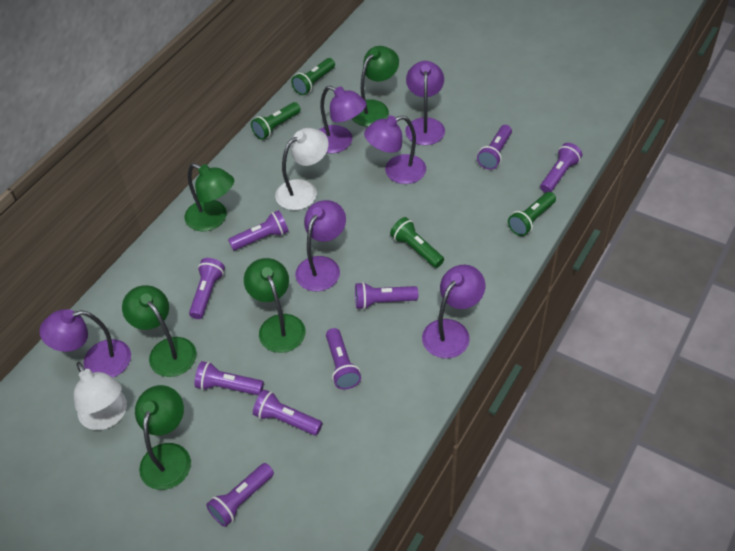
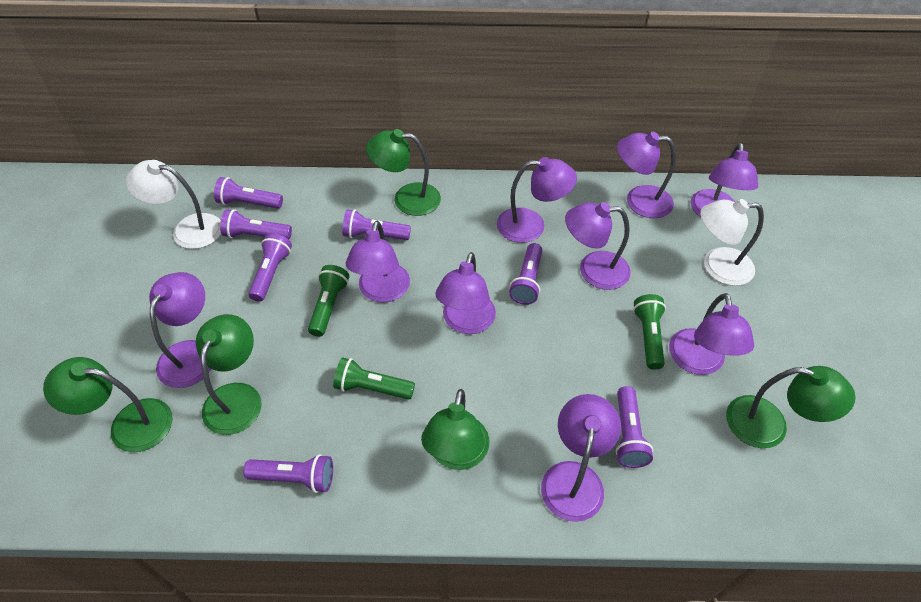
green flashlight: 4 -> 3
purple flashlight: 9 -> 7
purple lamp: 6 -> 9

